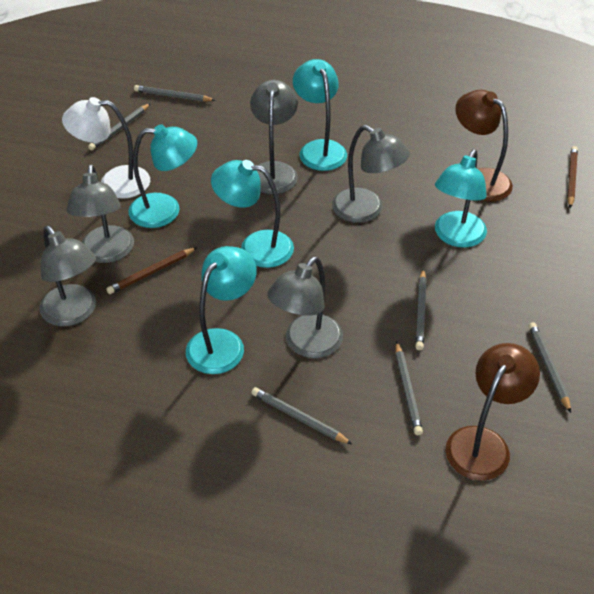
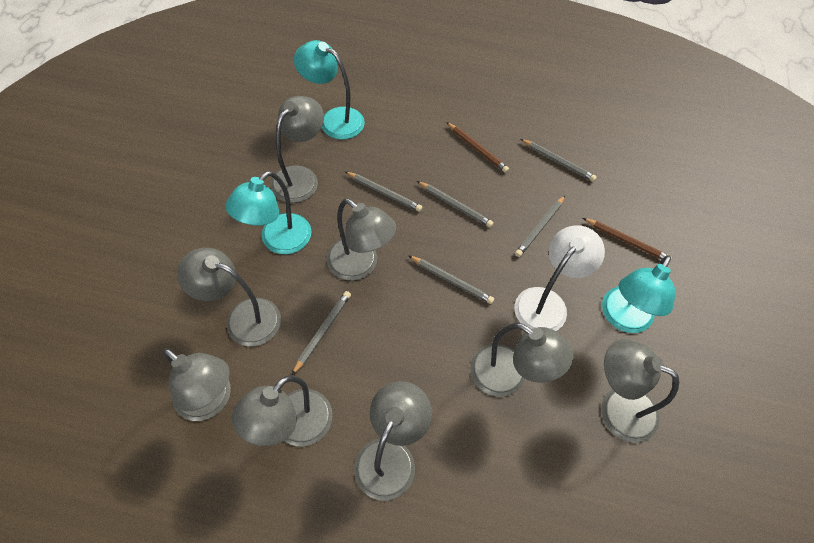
brown lamp: 2 -> 0
grey lamp: 5 -> 8
turquoise lamp: 5 -> 3

